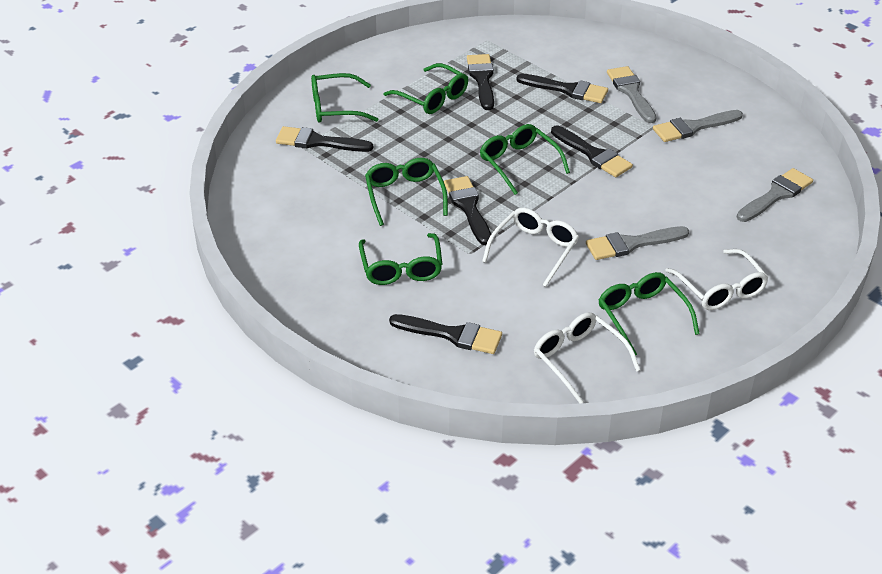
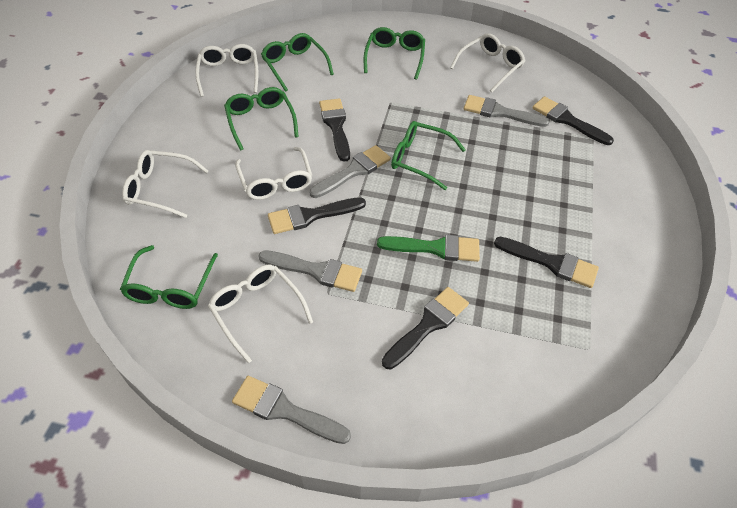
black brush: 6 -> 5
green brush: 0 -> 1
green glasses: 6 -> 5
white glasses: 3 -> 5

